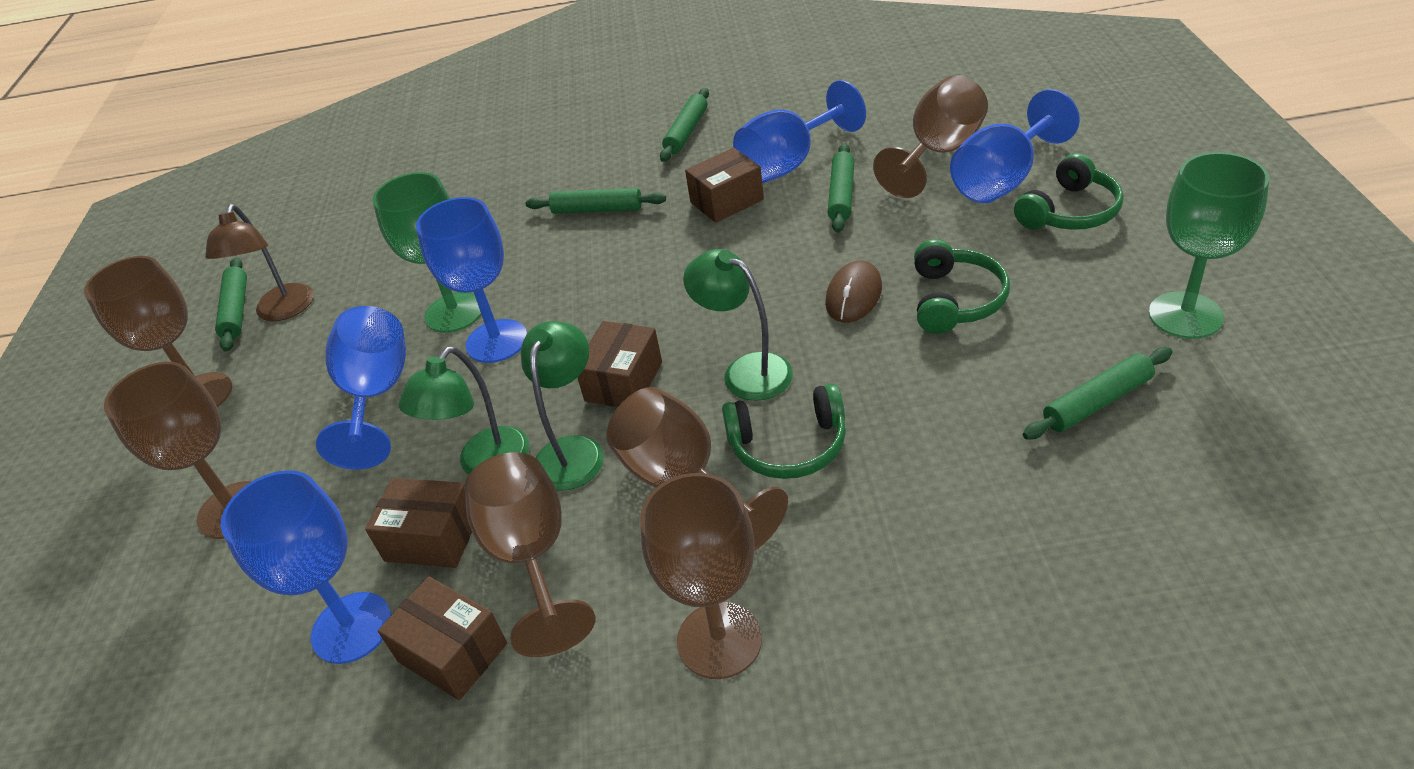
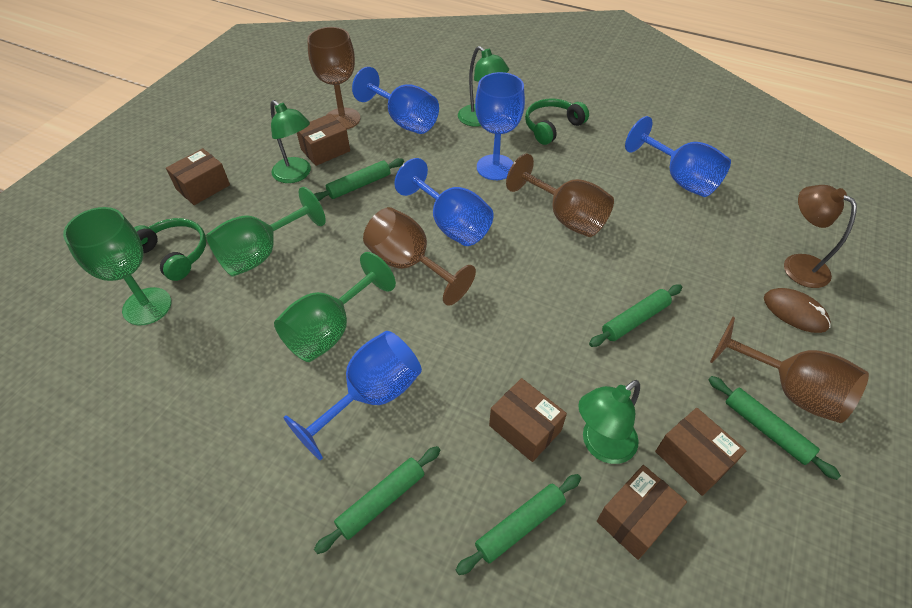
brown box: 4 -> 5
brown goblet: 6 -> 4
green goblet: 2 -> 3
green headphones: 3 -> 2

